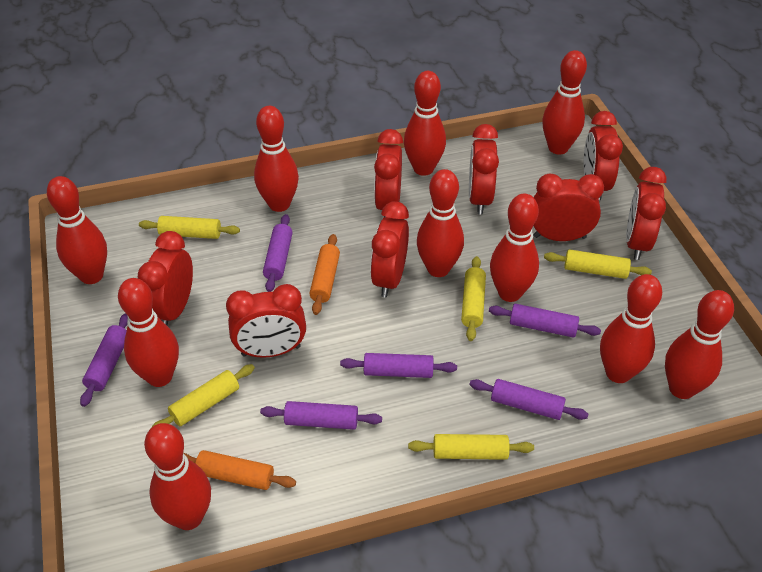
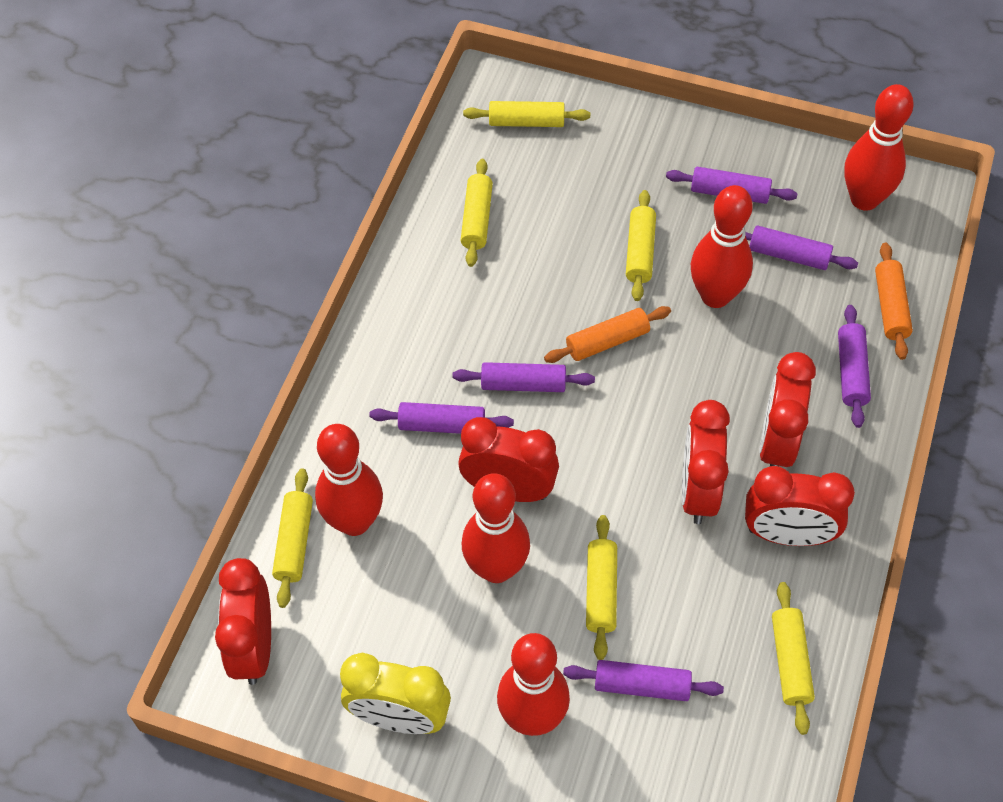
red bowling pin: 10 -> 5
red clock: 8 -> 5
yellow clock: 0 -> 1
yellow rolling pin: 5 -> 6

